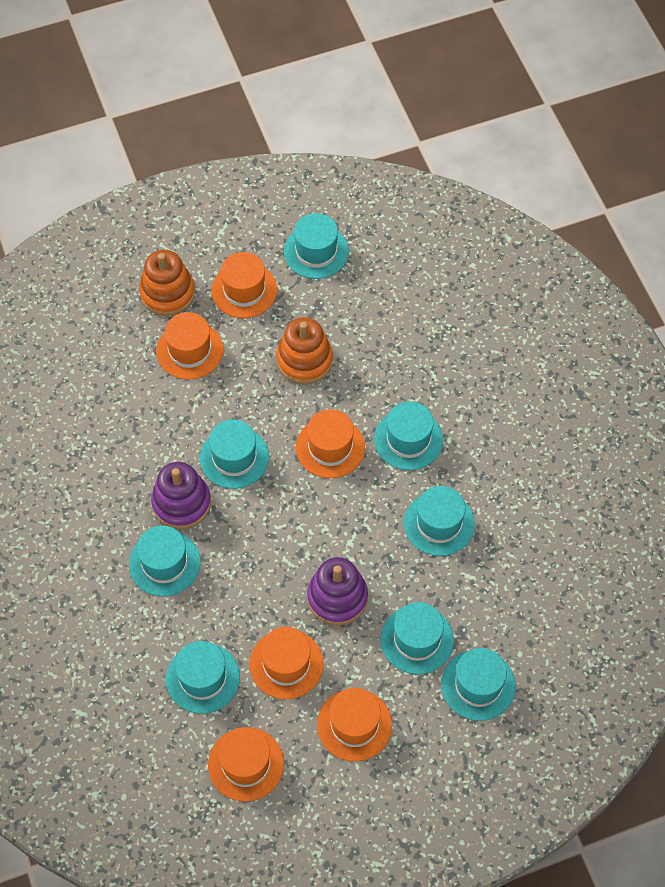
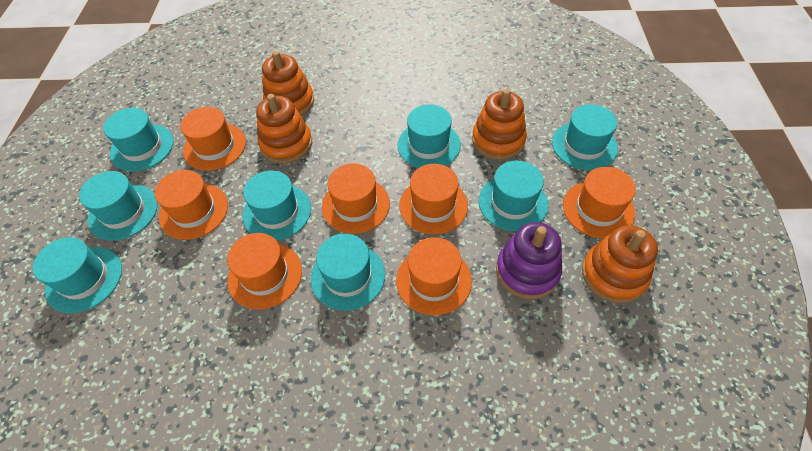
orange hat: 6 -> 7
orange stacking toy: 2 -> 4
purple stacking toy: 2 -> 1

